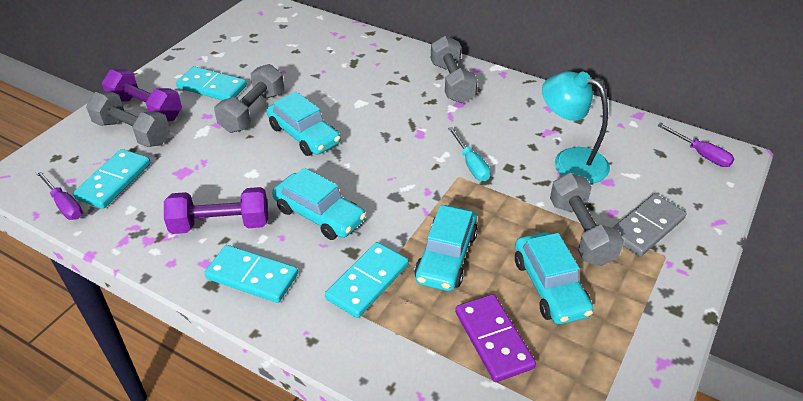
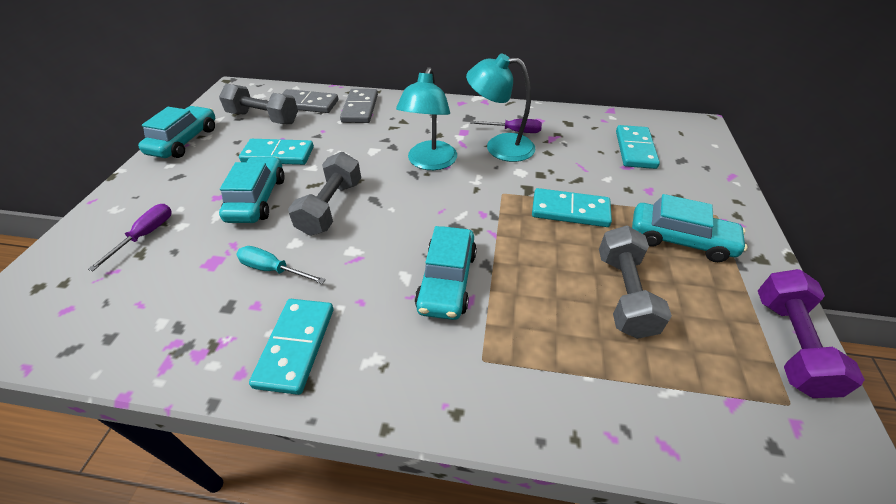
grey domino: 1 -> 2
grey dumbbell: 4 -> 3
purple domino: 1 -> 0
purple dumbbell: 2 -> 1
turquoise lamp: 1 -> 2

